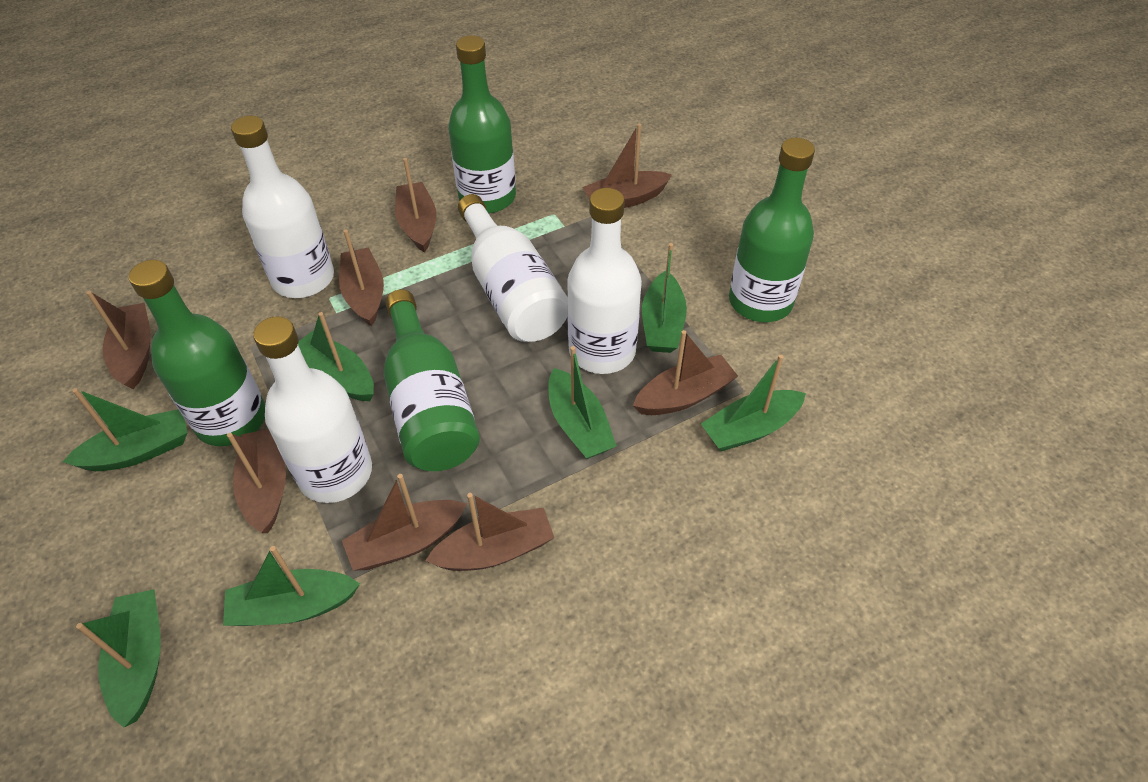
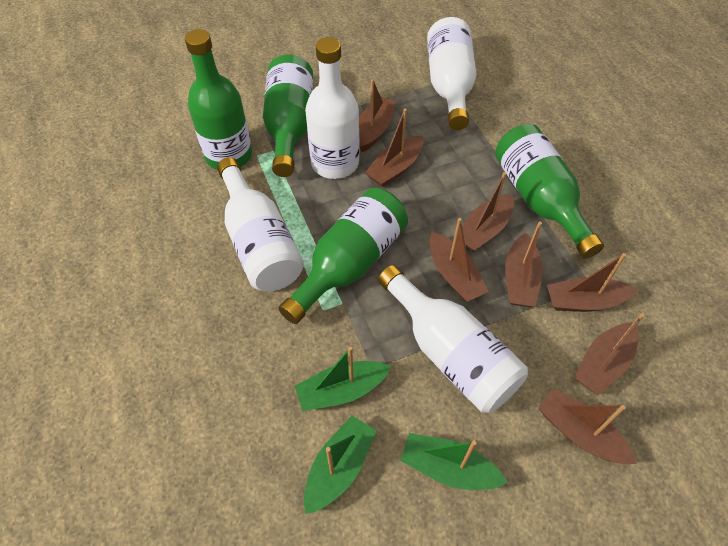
green boat: 7 -> 3

